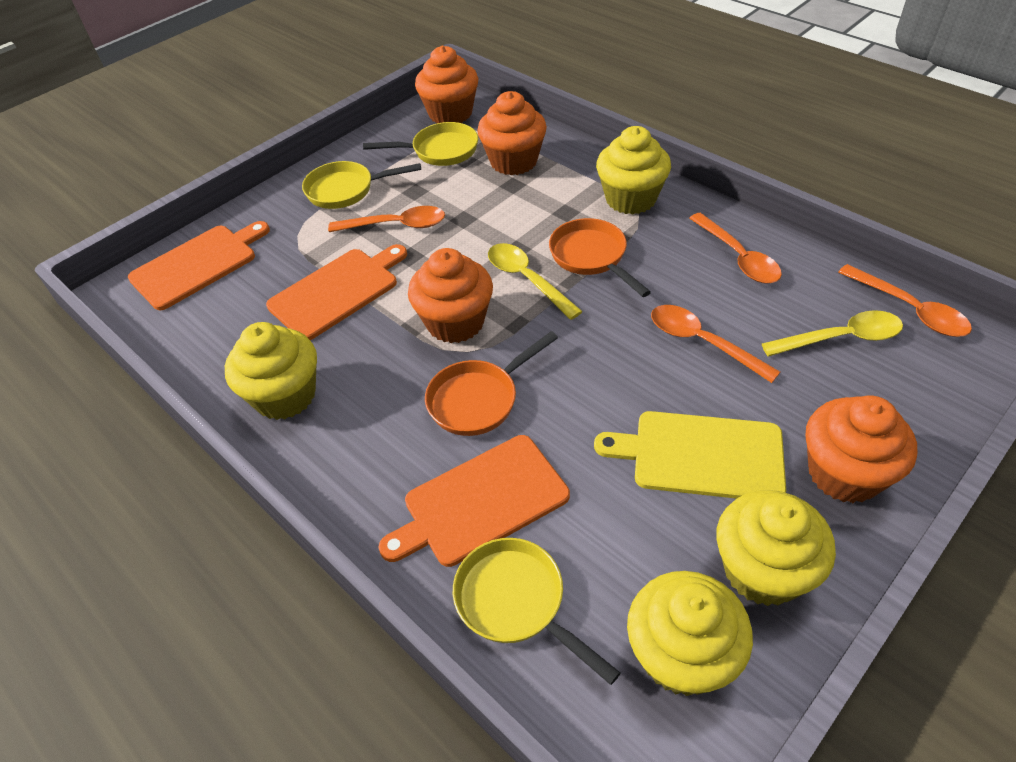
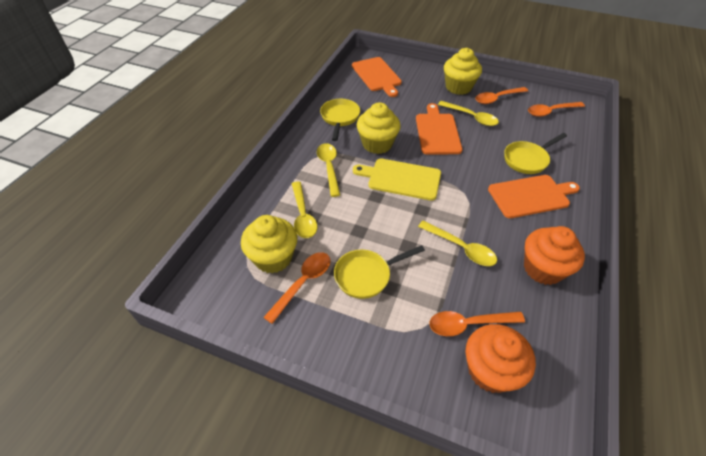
orange cupcake: 4 -> 2
orange pan: 2 -> 0
yellow cupcake: 4 -> 3
yellow spoon: 2 -> 4

